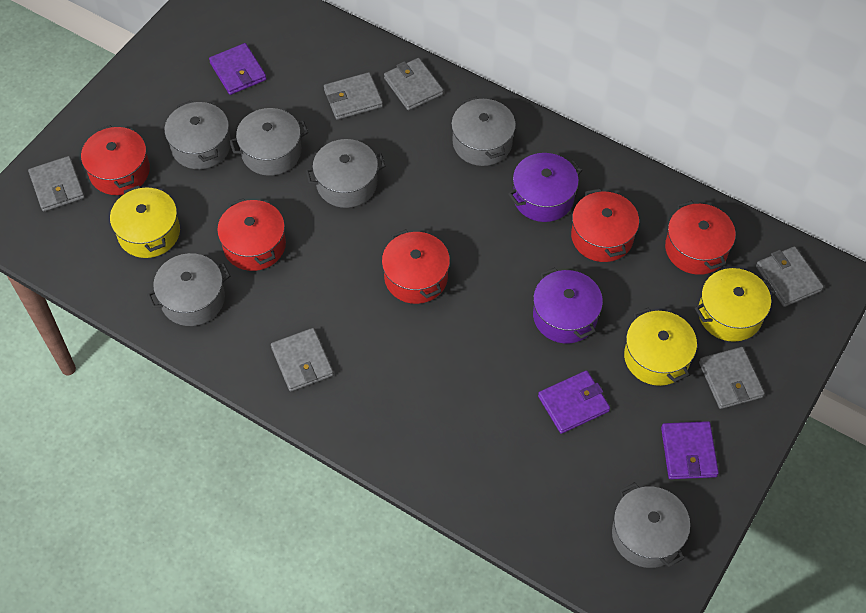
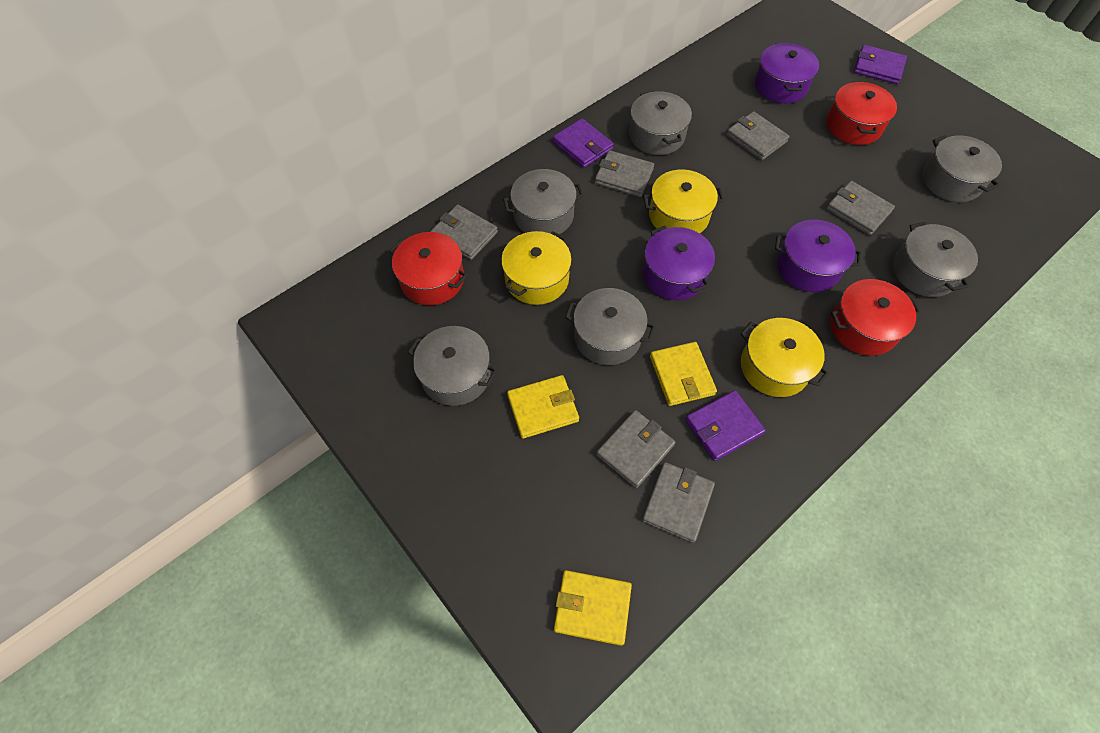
purple pot: 2 -> 3
red pot: 5 -> 3
yellow wallet: 0 -> 3

